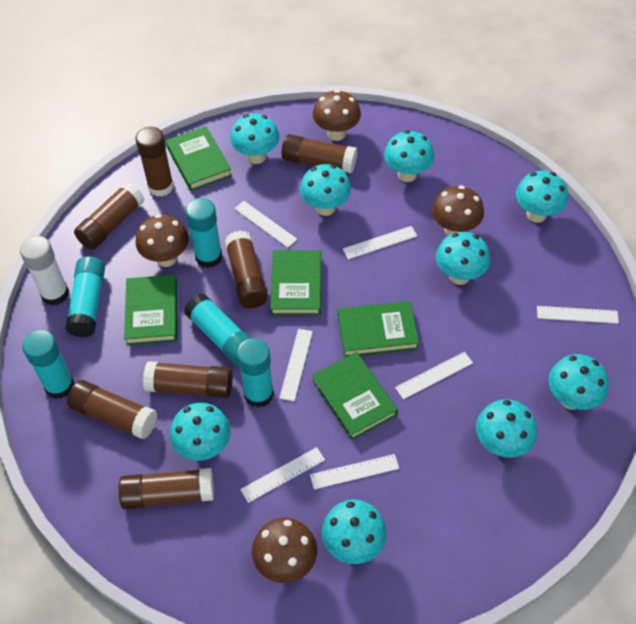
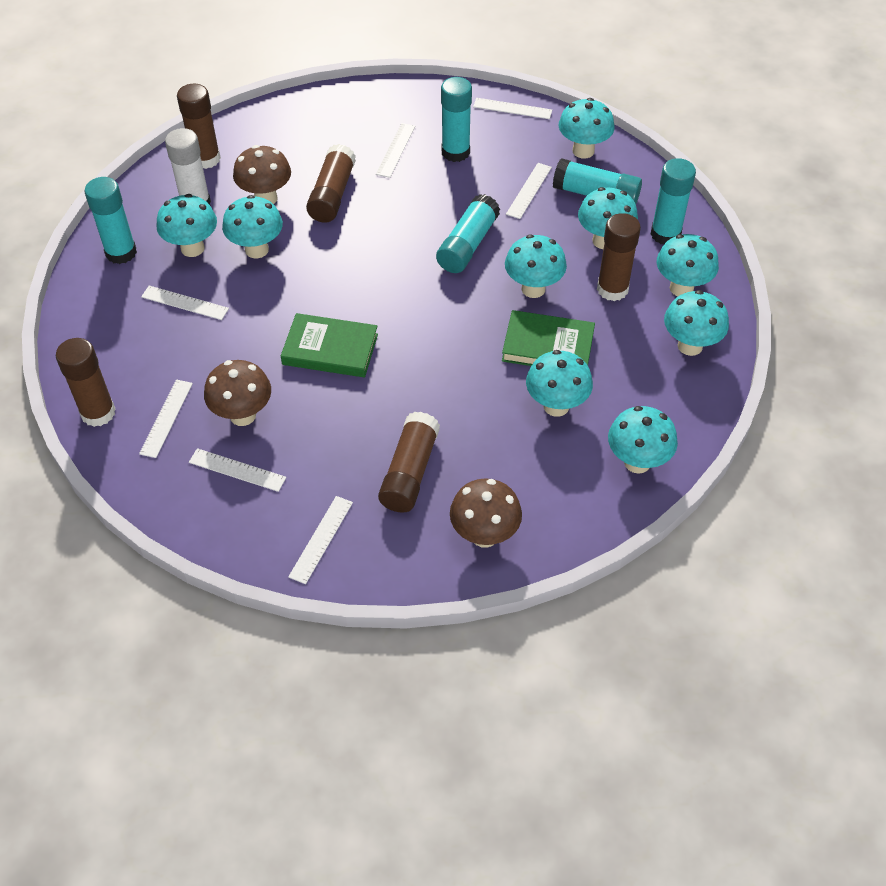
brown glue stick: 7 -> 5
brown mushroom: 4 -> 3
green book: 5 -> 2

